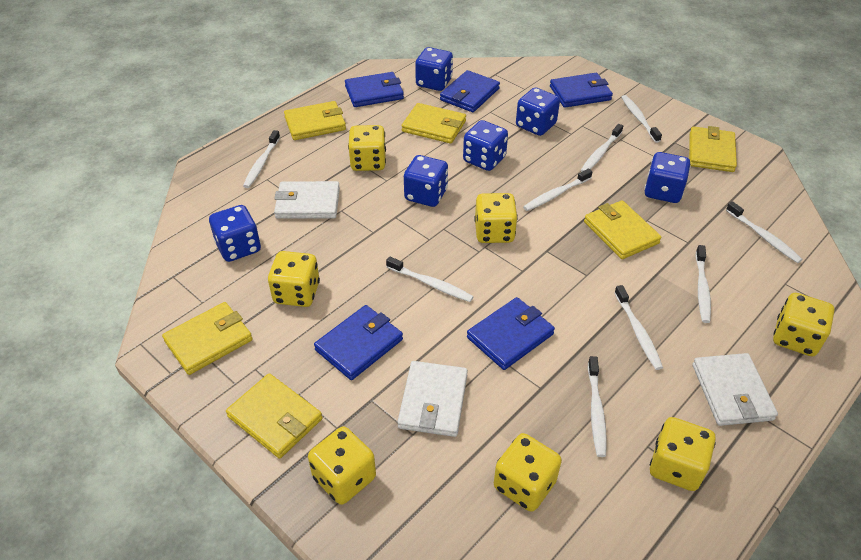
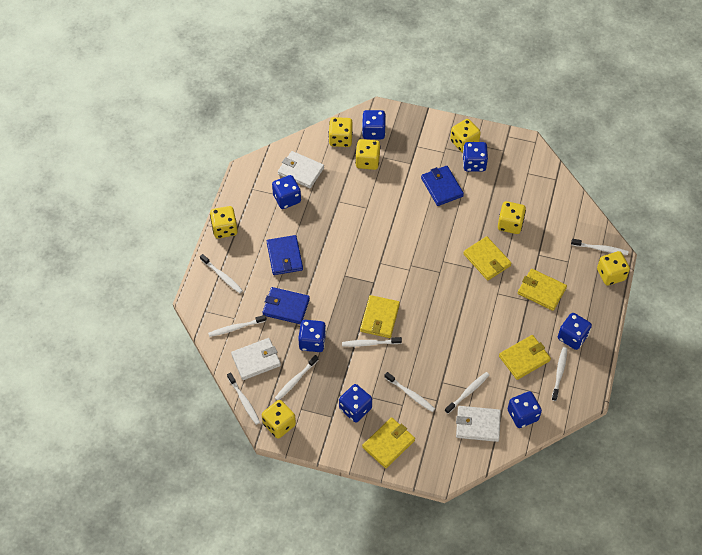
blue dice: 6 -> 7
blue wallet: 5 -> 3
yellow wallet: 6 -> 5

